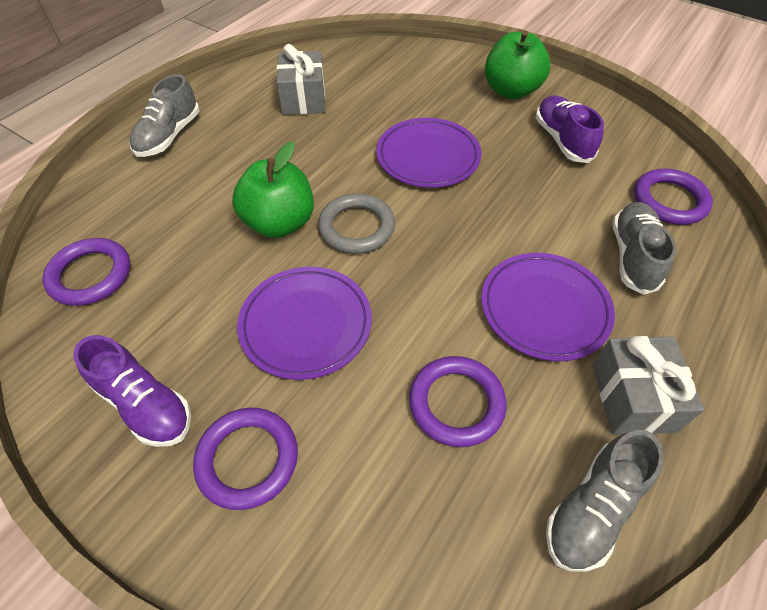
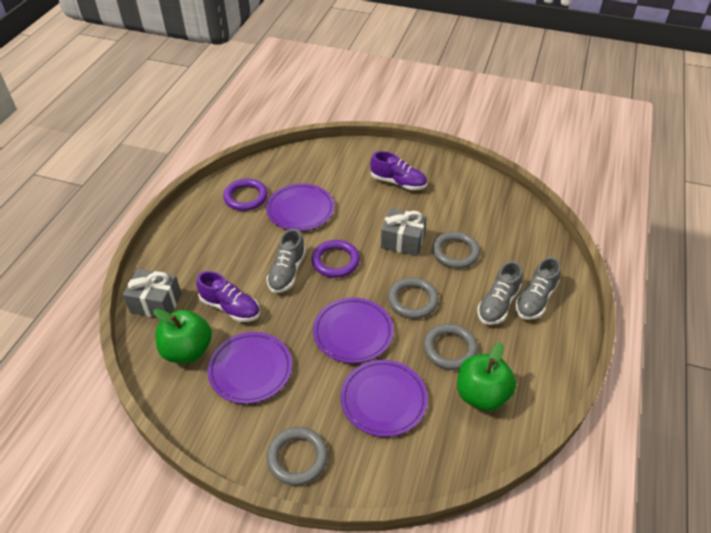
grey ring: 1 -> 4
purple plate: 3 -> 4
purple ring: 4 -> 2

